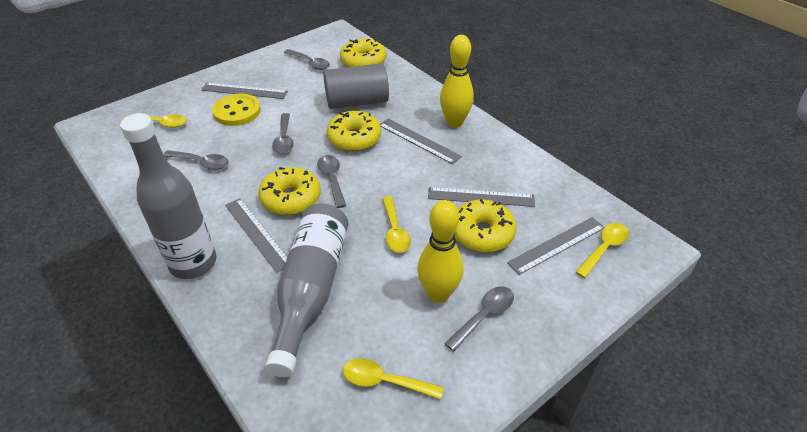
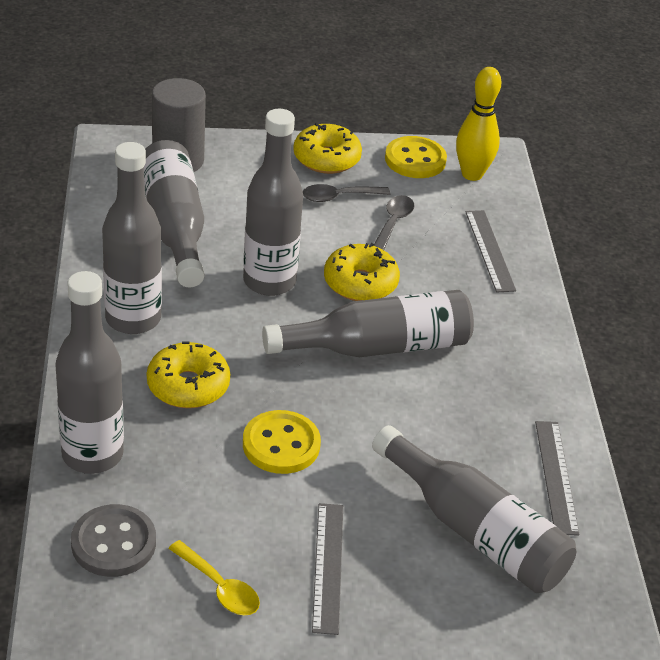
grey bottle: 2 -> 6
grey button: 0 -> 1
grey ruler: 5 -> 3
grey spoon: 5 -> 2
yellow bowling pin: 2 -> 1
yellow button: 1 -> 2
yellow donut: 4 -> 3
yellow spoon: 4 -> 1

